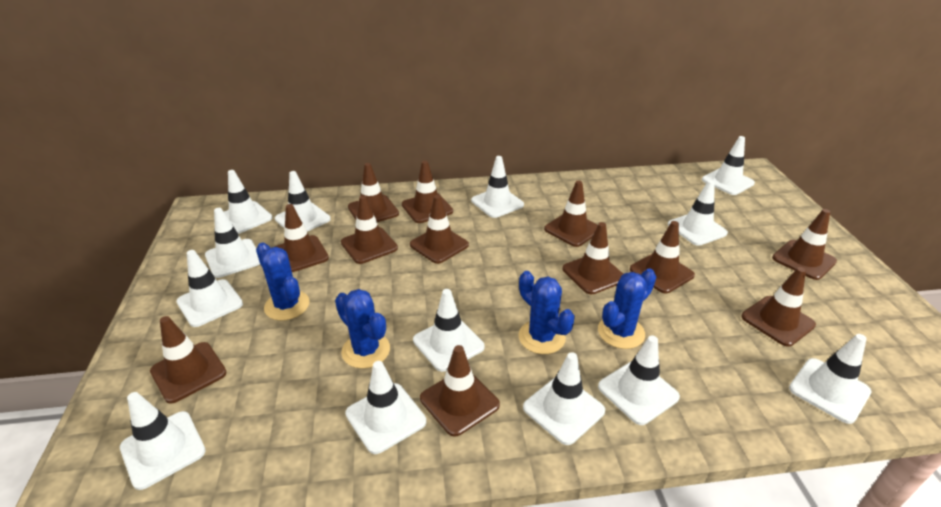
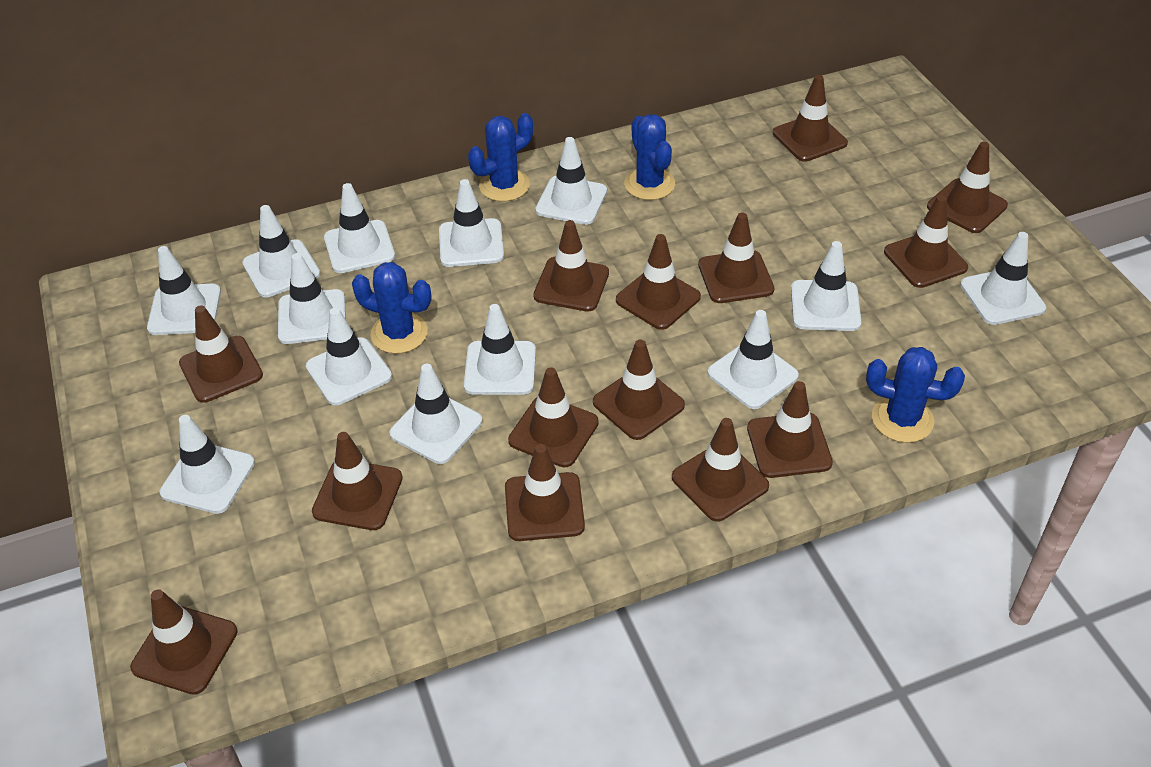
brown traffic cone: 12 -> 14

